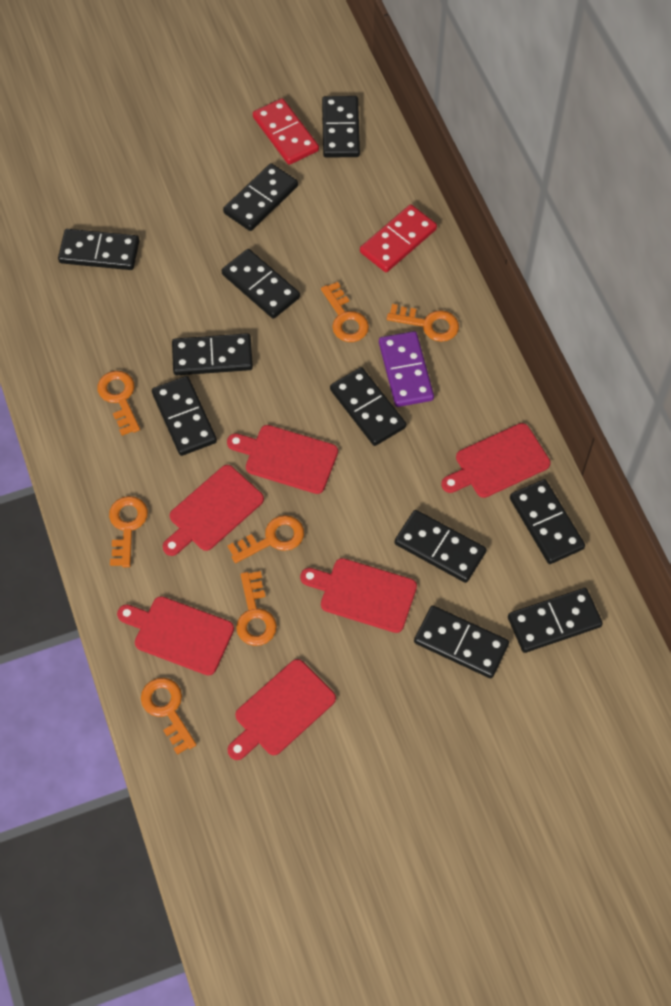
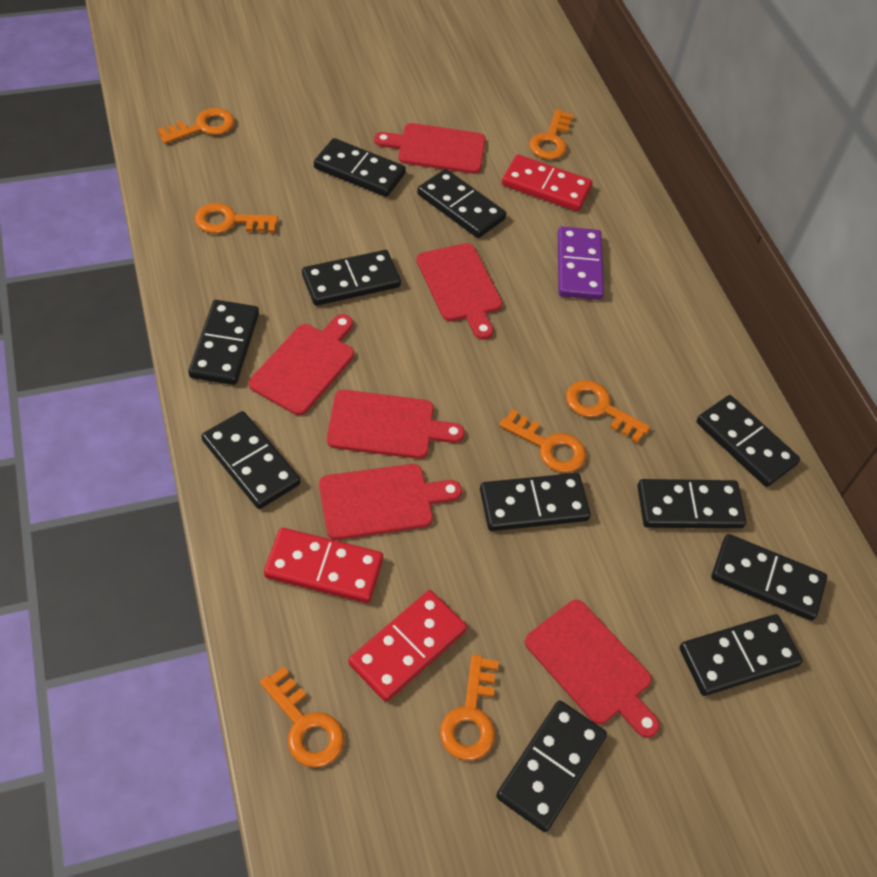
red domino: 2 -> 3

